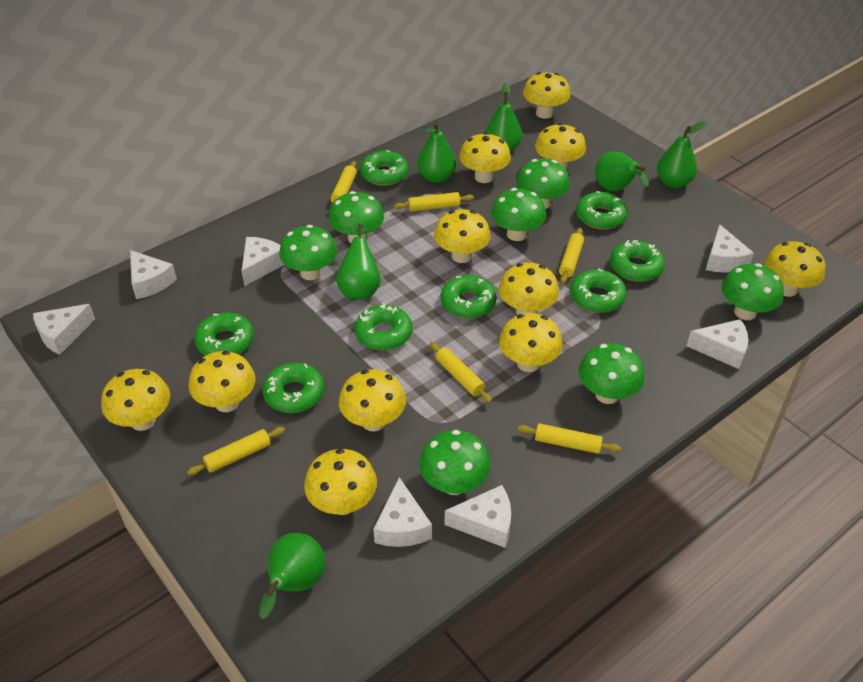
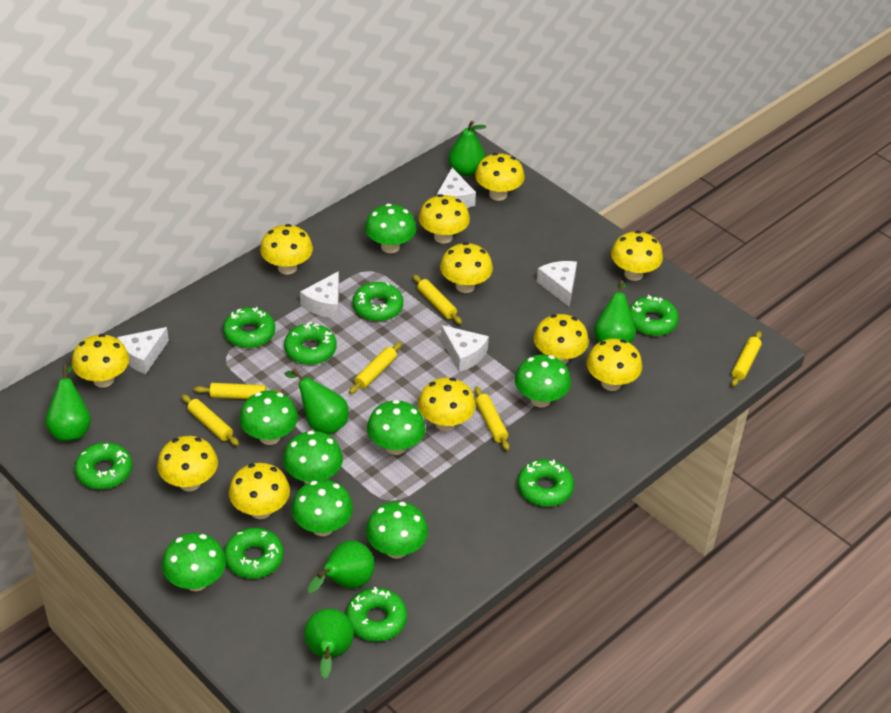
green mushroom: 7 -> 8
white cheese: 7 -> 5

